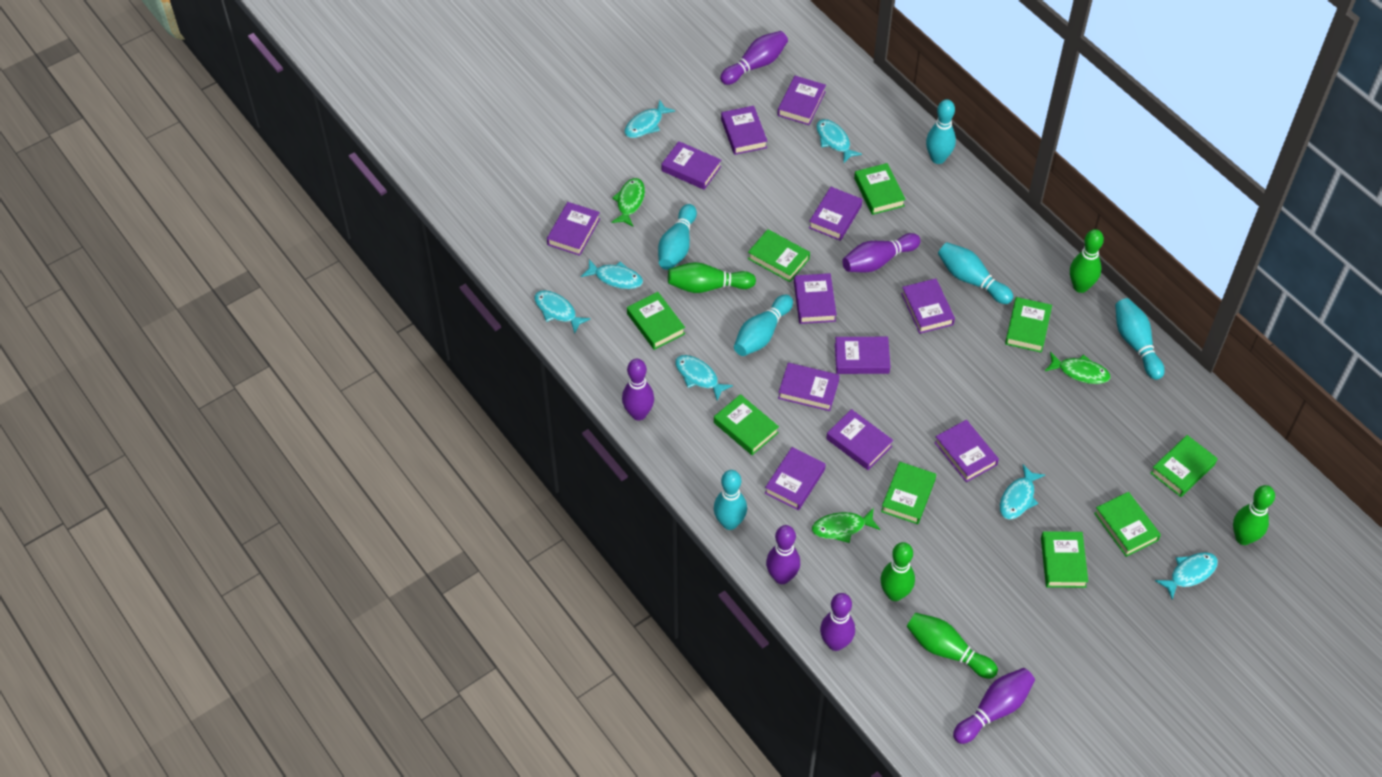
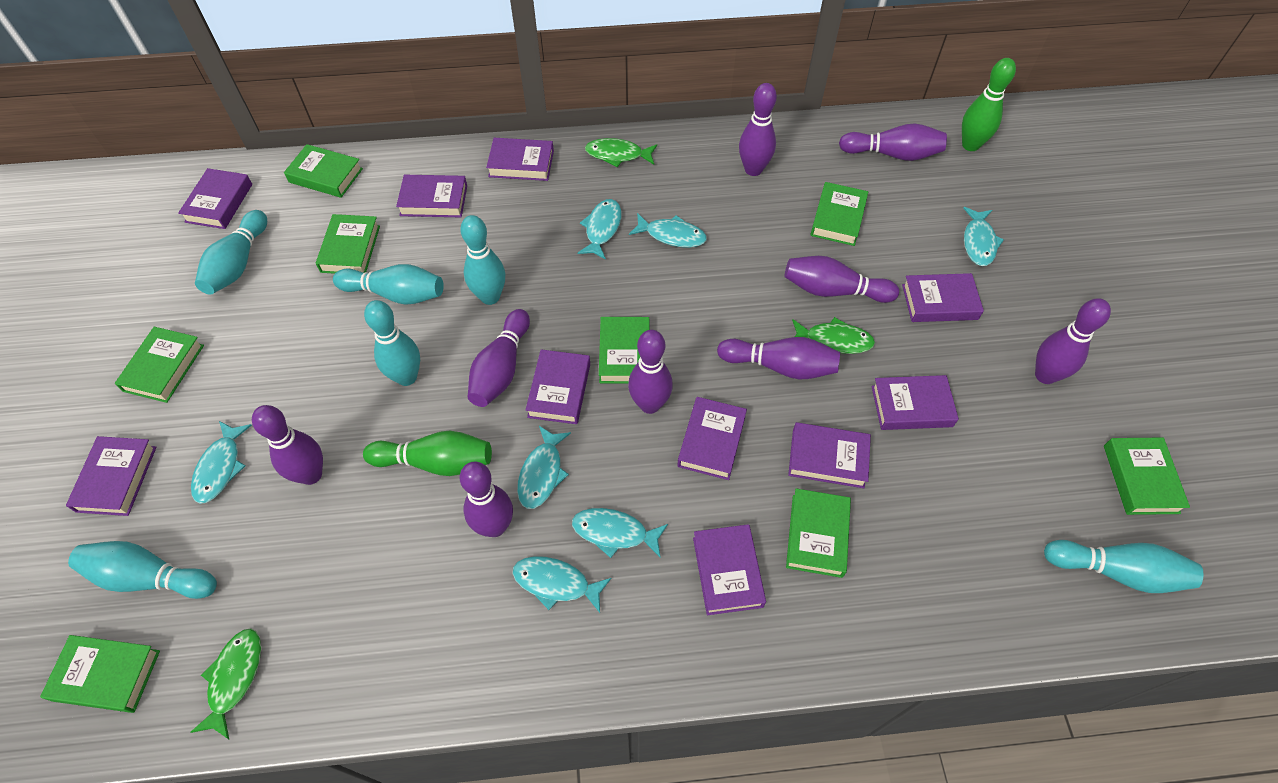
green book: 9 -> 8
green bowling pin: 5 -> 2
purple book: 12 -> 10
purple bowling pin: 6 -> 9

